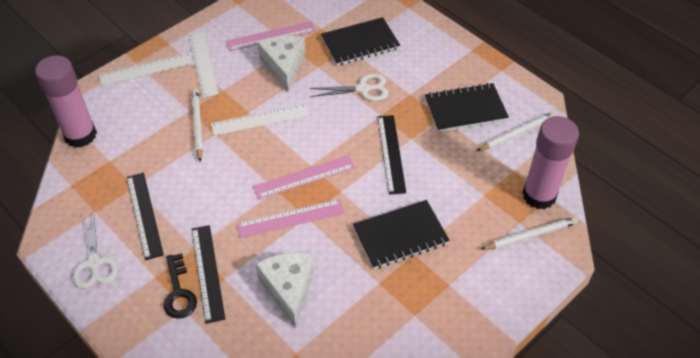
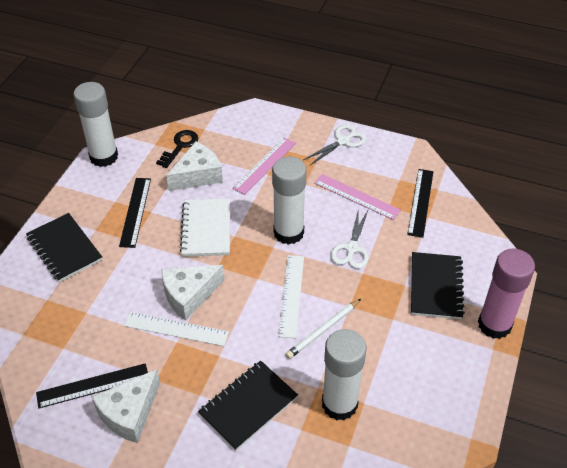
pink glue stick: 2 -> 1
pink ruler: 3 -> 2
white cheese: 2 -> 3
white glue stick: 0 -> 3
white notebook: 0 -> 1
white pencil: 3 -> 1
white ruler: 3 -> 2

